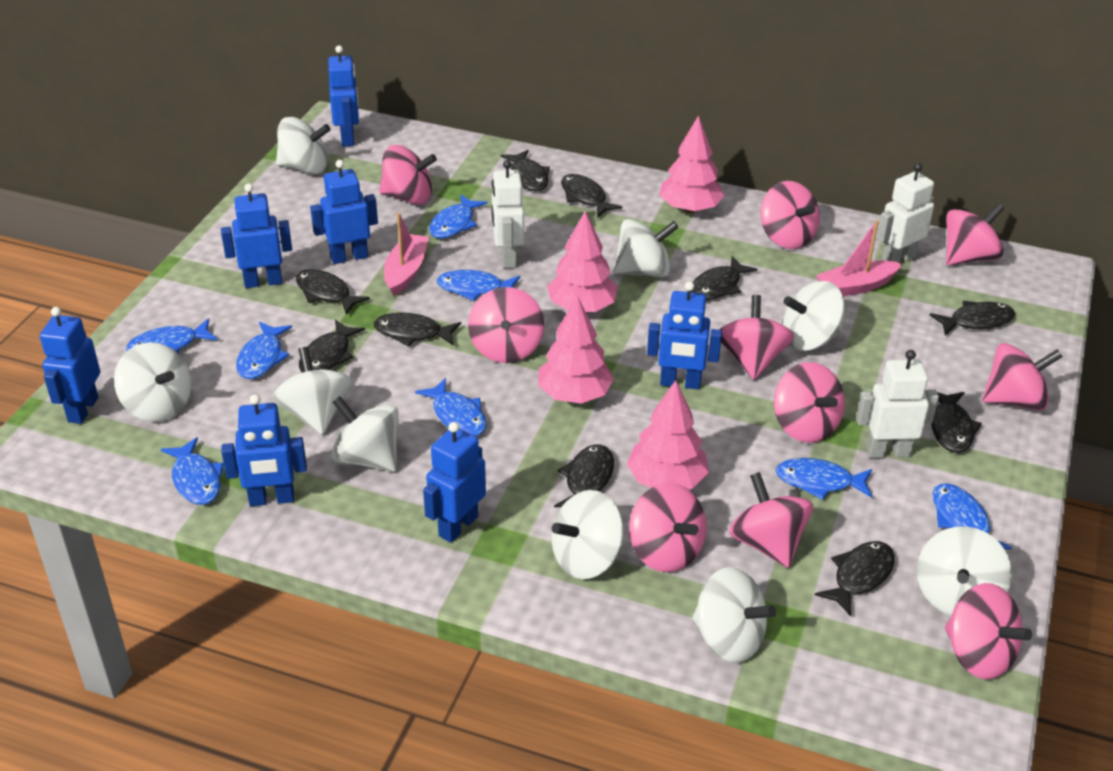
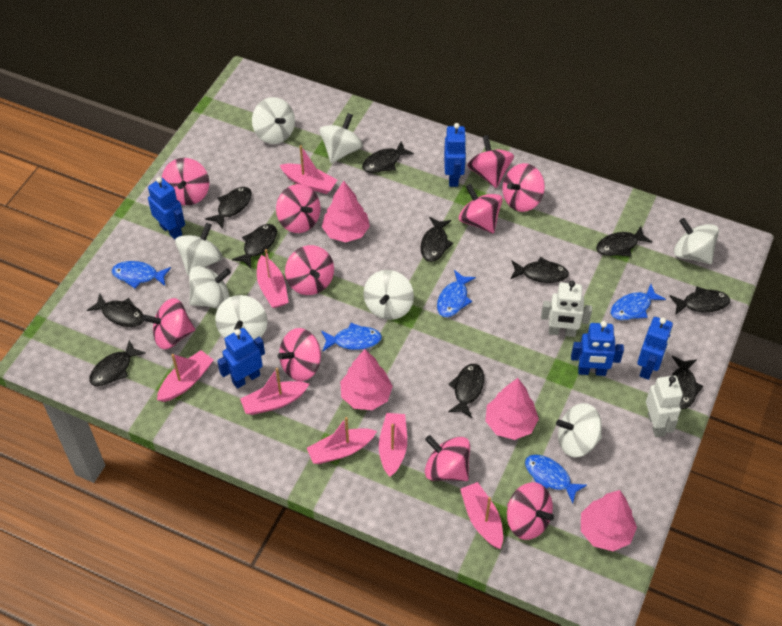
black fish: 10 -> 11
blue fish: 8 -> 5
blue robot: 7 -> 5
pink boat: 2 -> 7
white robot: 3 -> 2
white spinning top: 9 -> 8

